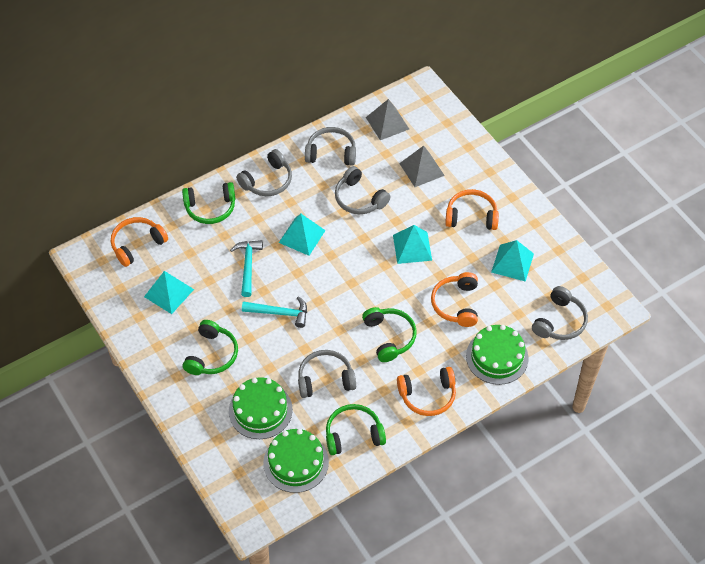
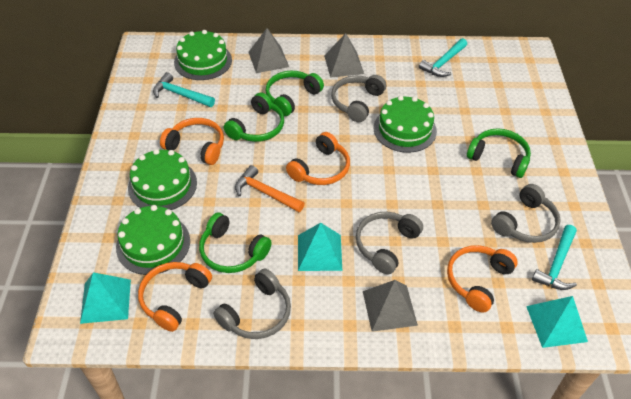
green cake: 3 -> 4
grey headphones: 5 -> 4
grey pyramid: 2 -> 3
orange hammer: 0 -> 1
turquoise hammer: 2 -> 3
turquoise pyramid: 4 -> 3

